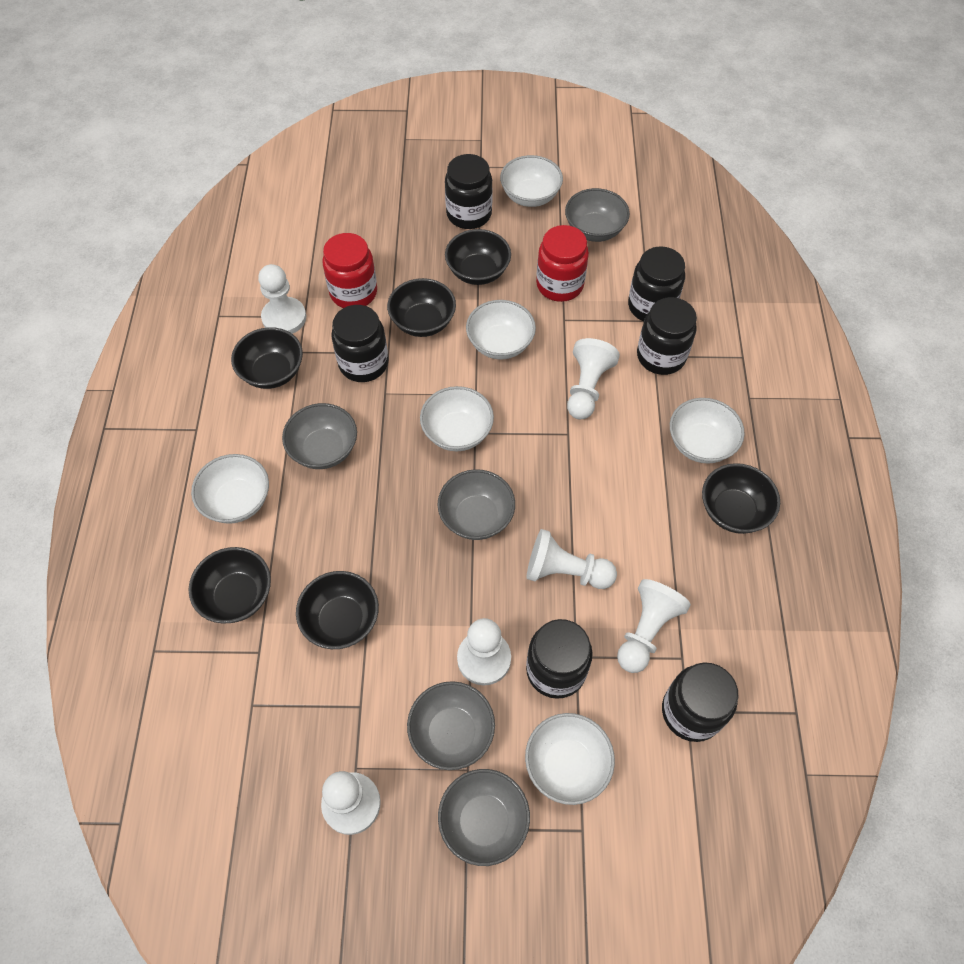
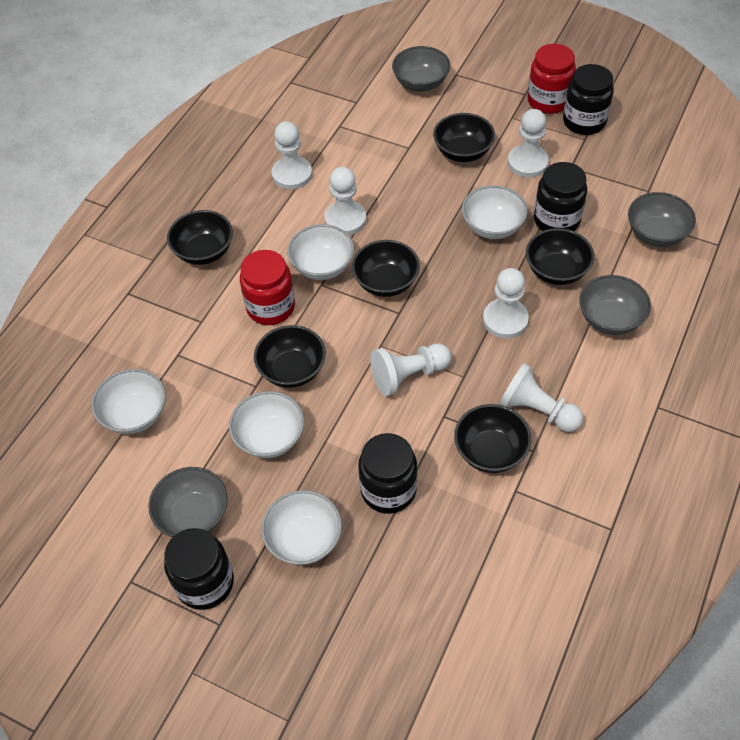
black jar: 6 -> 4
grey bowl: 5 -> 4
white bowl: 6 -> 5

